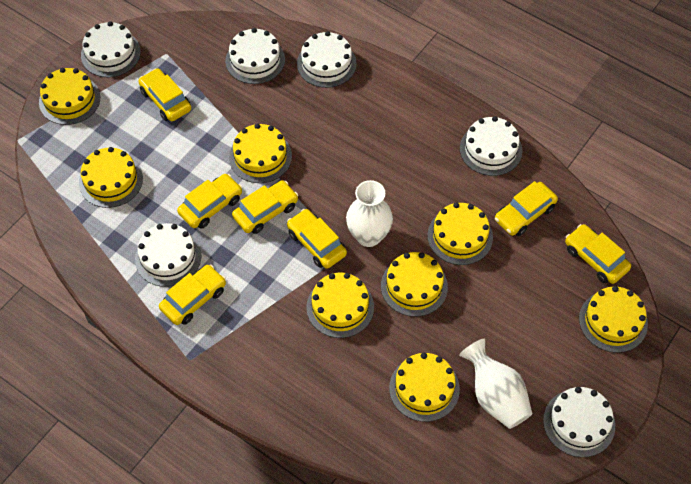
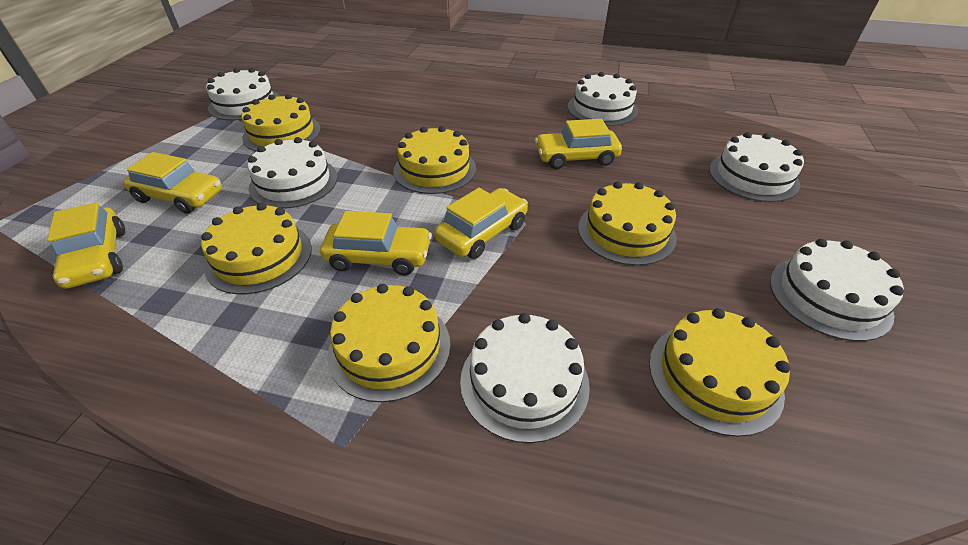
white vase: 2 -> 0
yellow cake: 8 -> 6
yellow car: 7 -> 5

